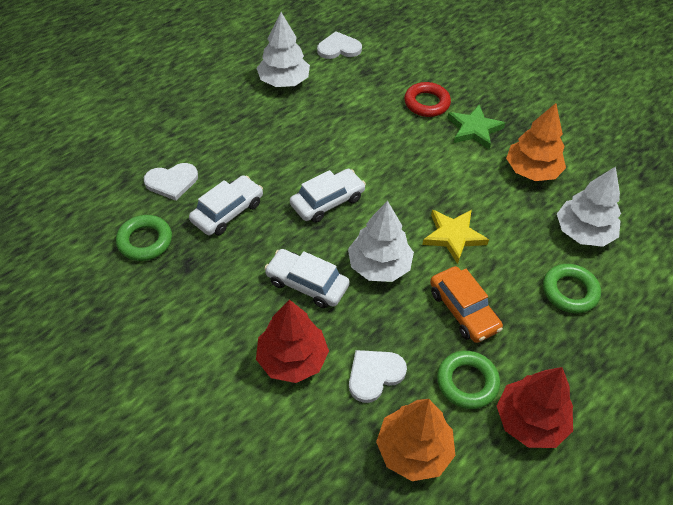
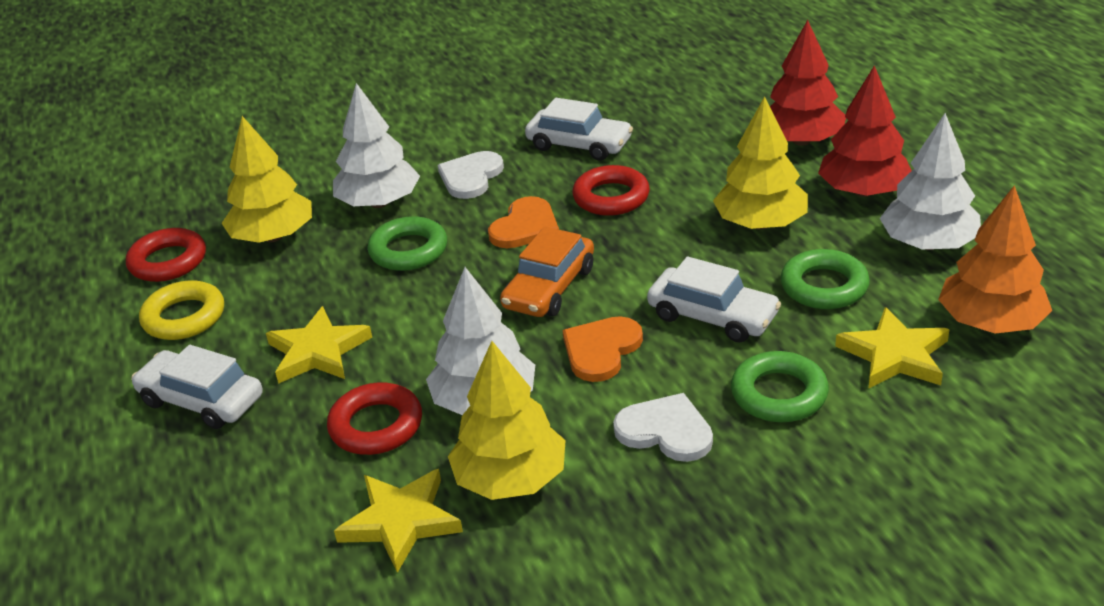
green star: 1 -> 0
orange heart: 0 -> 2
orange tree: 2 -> 1
red ring: 1 -> 3
white heart: 3 -> 2
yellow ring: 0 -> 1
yellow star: 1 -> 3
yellow tree: 0 -> 3

